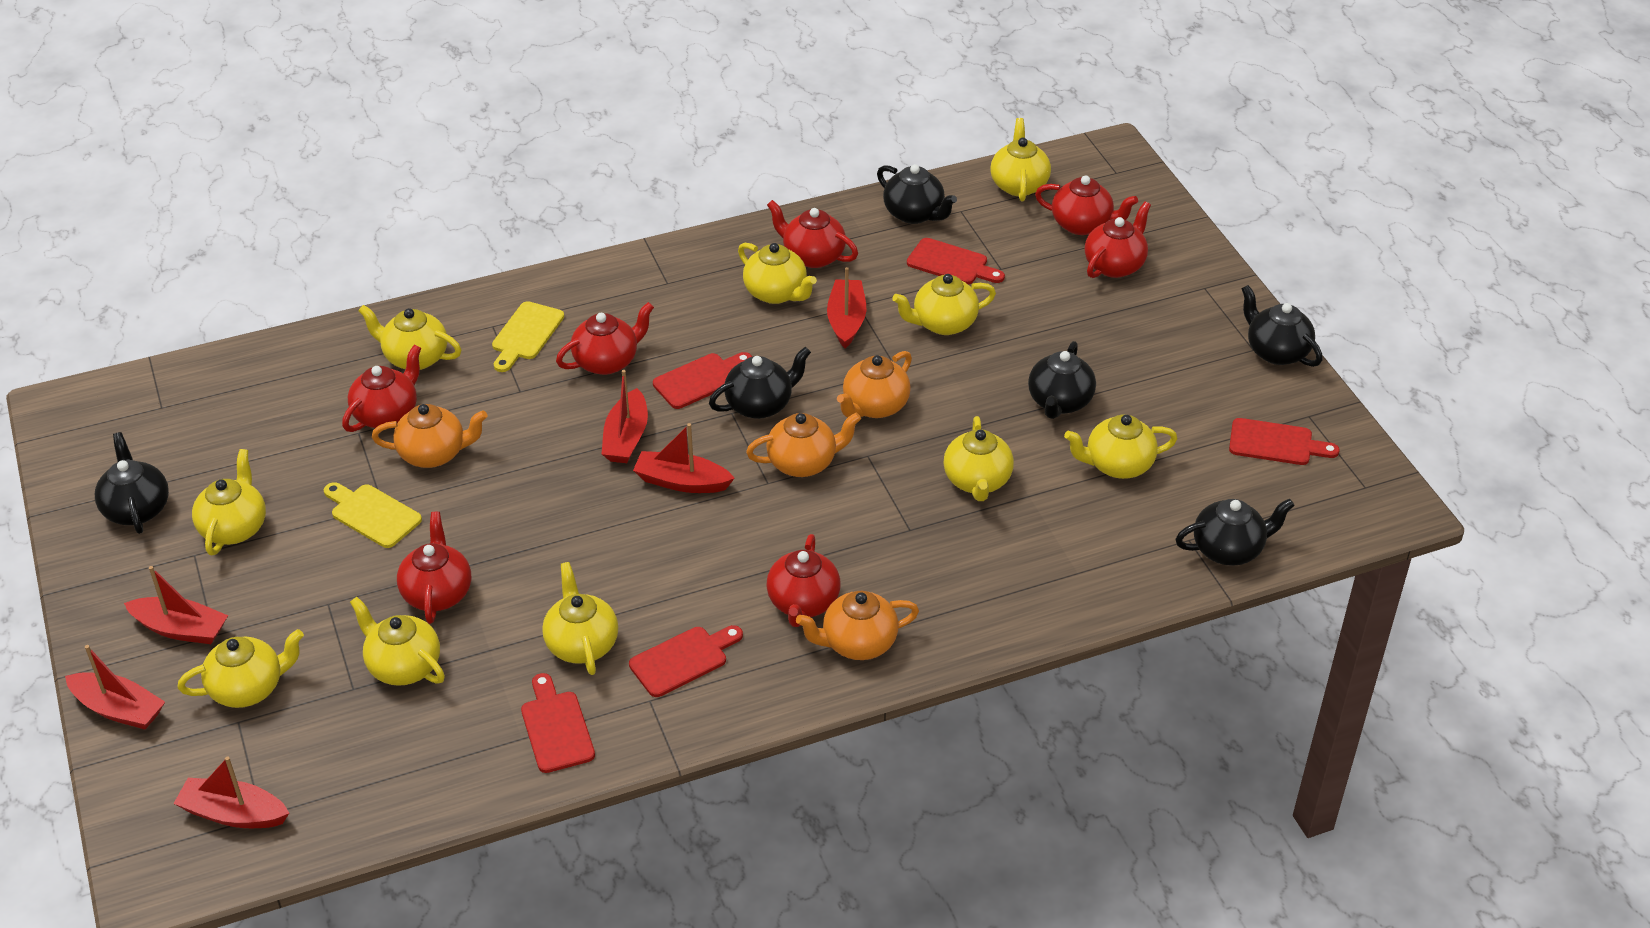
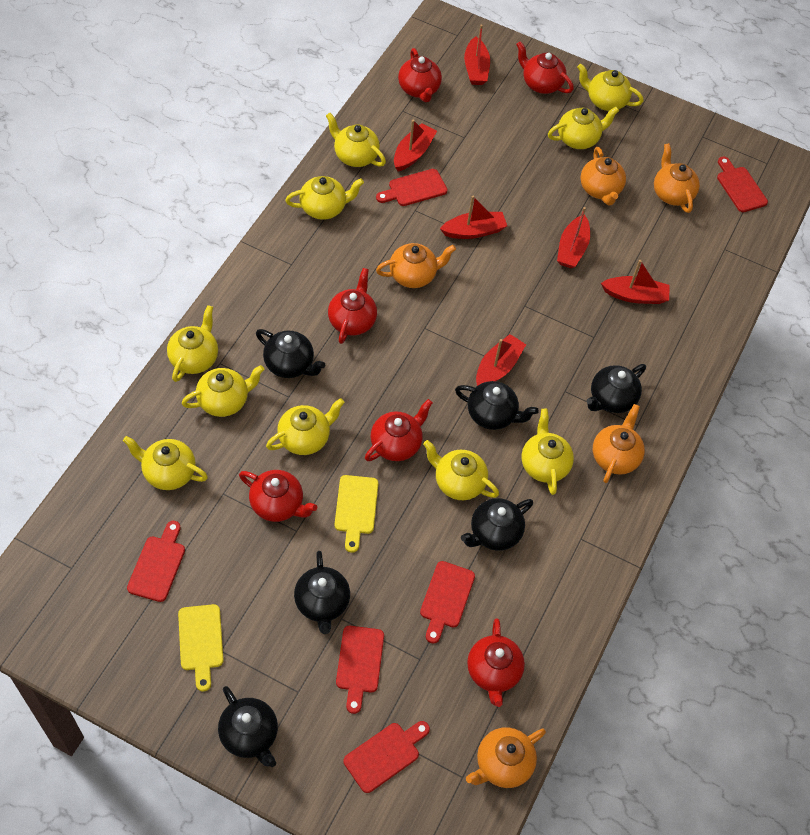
orange teapot: 4 -> 5
red cutting board: 5 -> 6
red teapot: 7 -> 6

